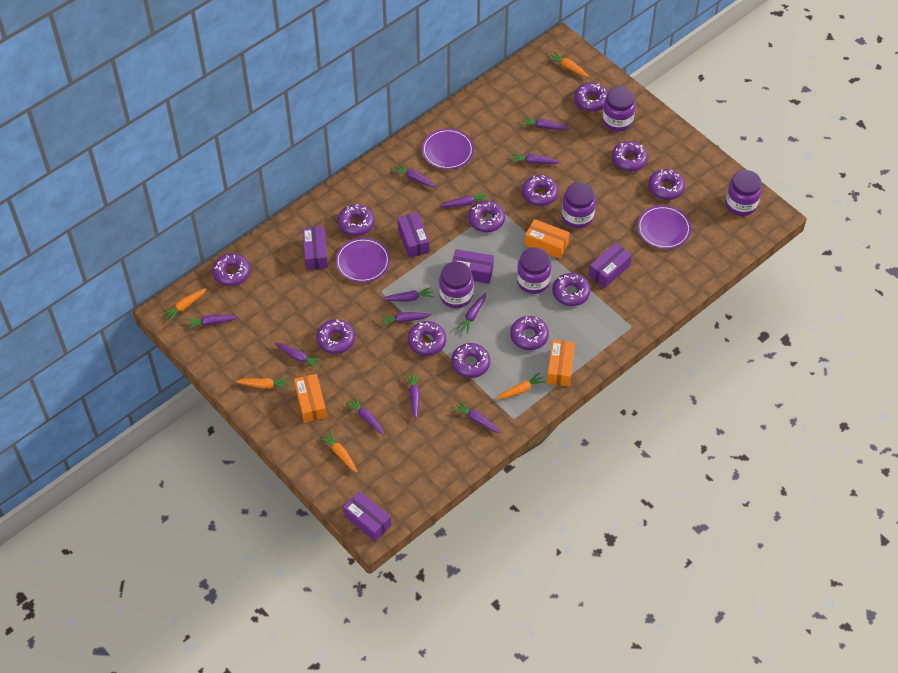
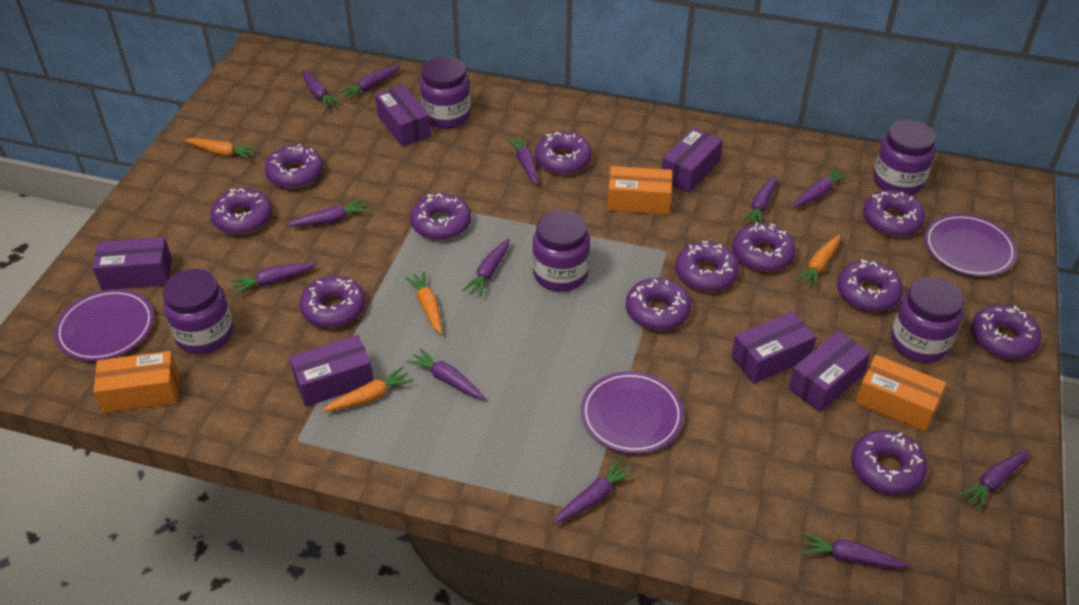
orange carrot: 5 -> 4
purple box: 5 -> 6

